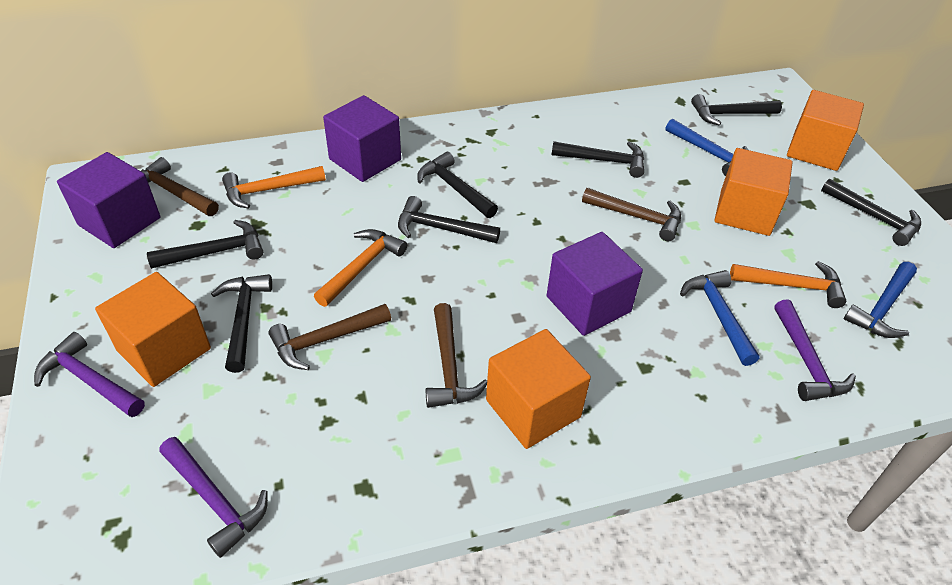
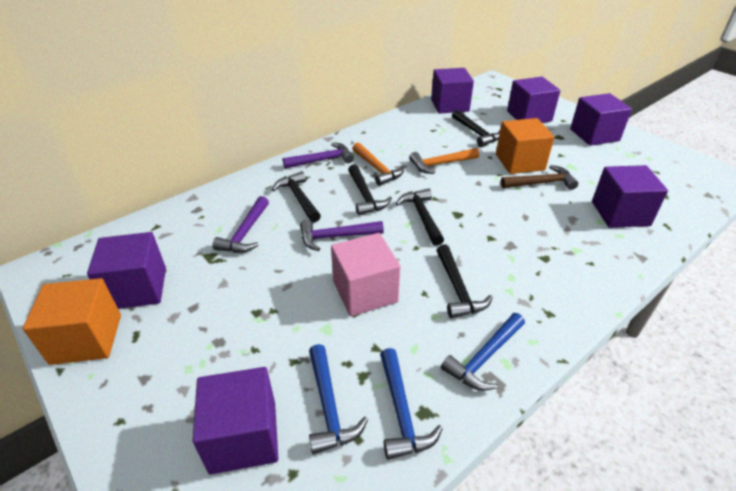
black hammer: 7 -> 5
brown hammer: 4 -> 1
orange cube: 4 -> 2
orange hammer: 3 -> 2
pink cube: 0 -> 1
purple cube: 3 -> 6

